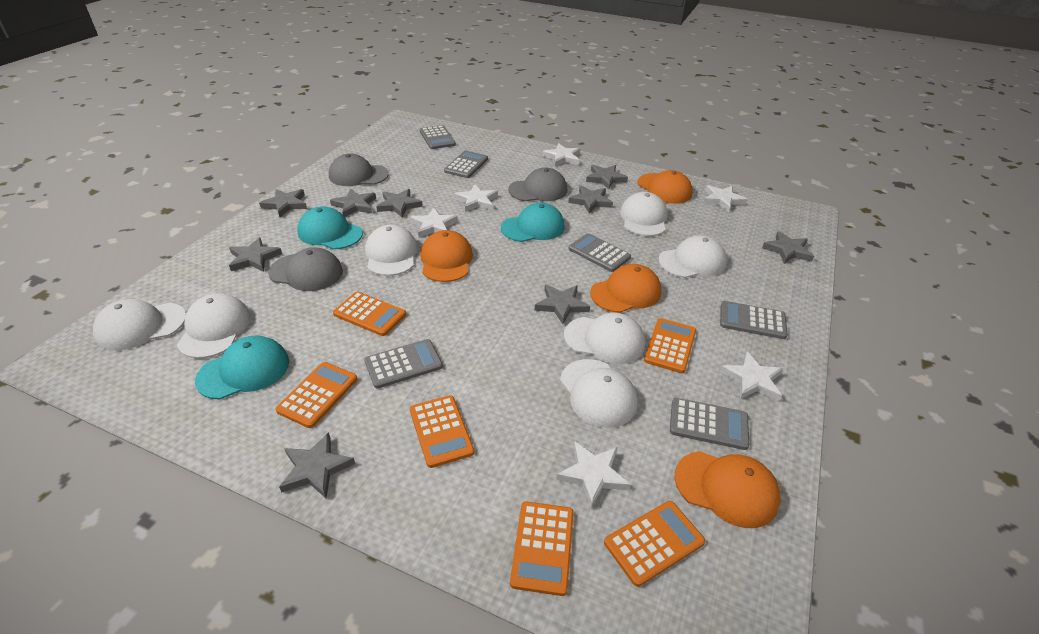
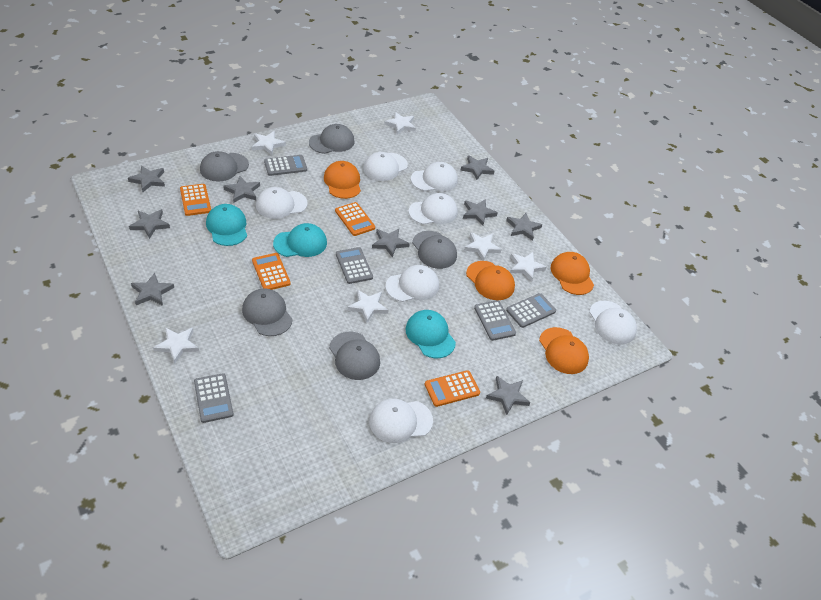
grey calculator: 6 -> 5
grey cap: 3 -> 5
orange calculator: 6 -> 4

